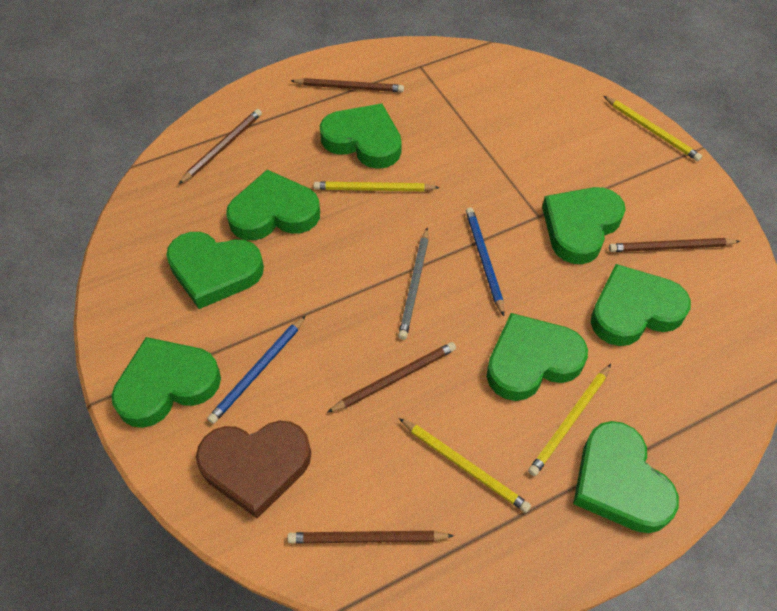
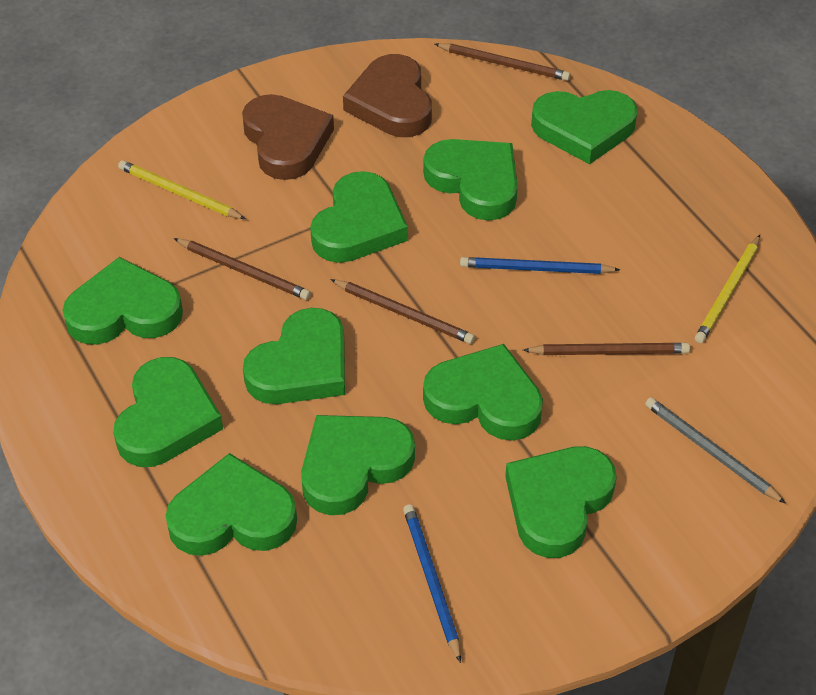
brown heart: 1 -> 2
brown pencil: 5 -> 4
green heart: 8 -> 10
yellow pencil: 4 -> 2

